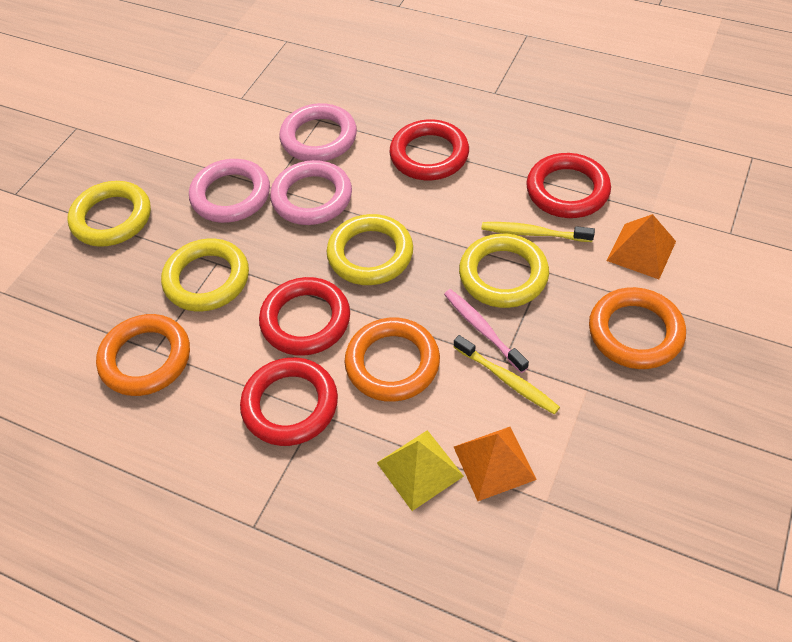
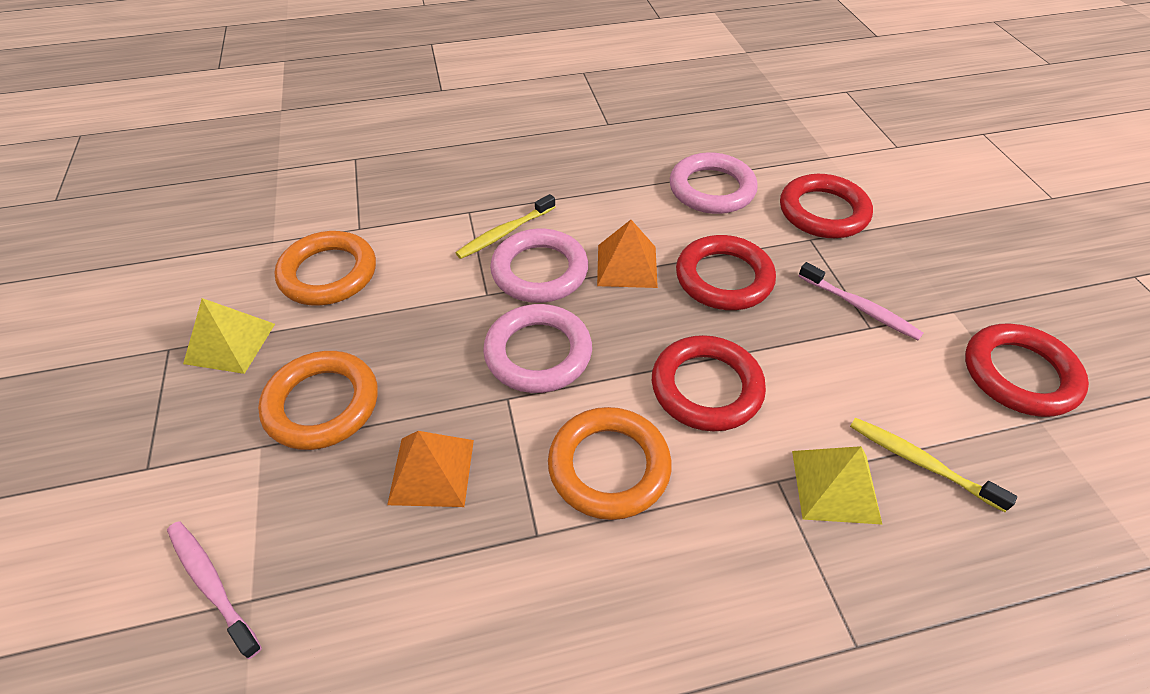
pink toothbrush: 1 -> 2
yellow pyramid: 1 -> 2
yellow ring: 4 -> 0

